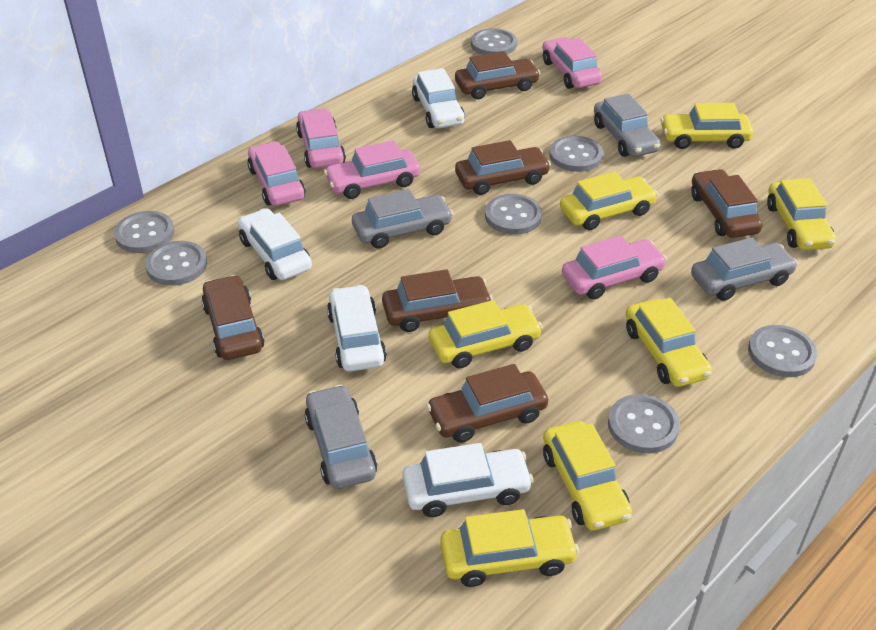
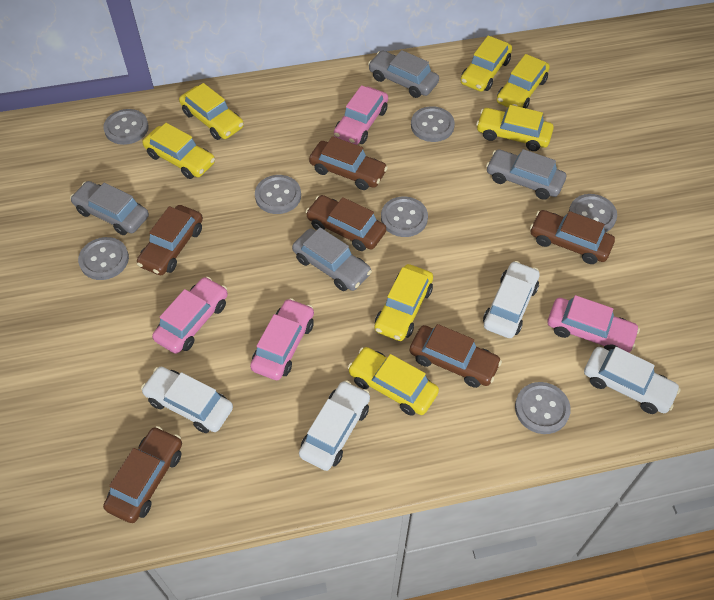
pink car: 5 -> 4

